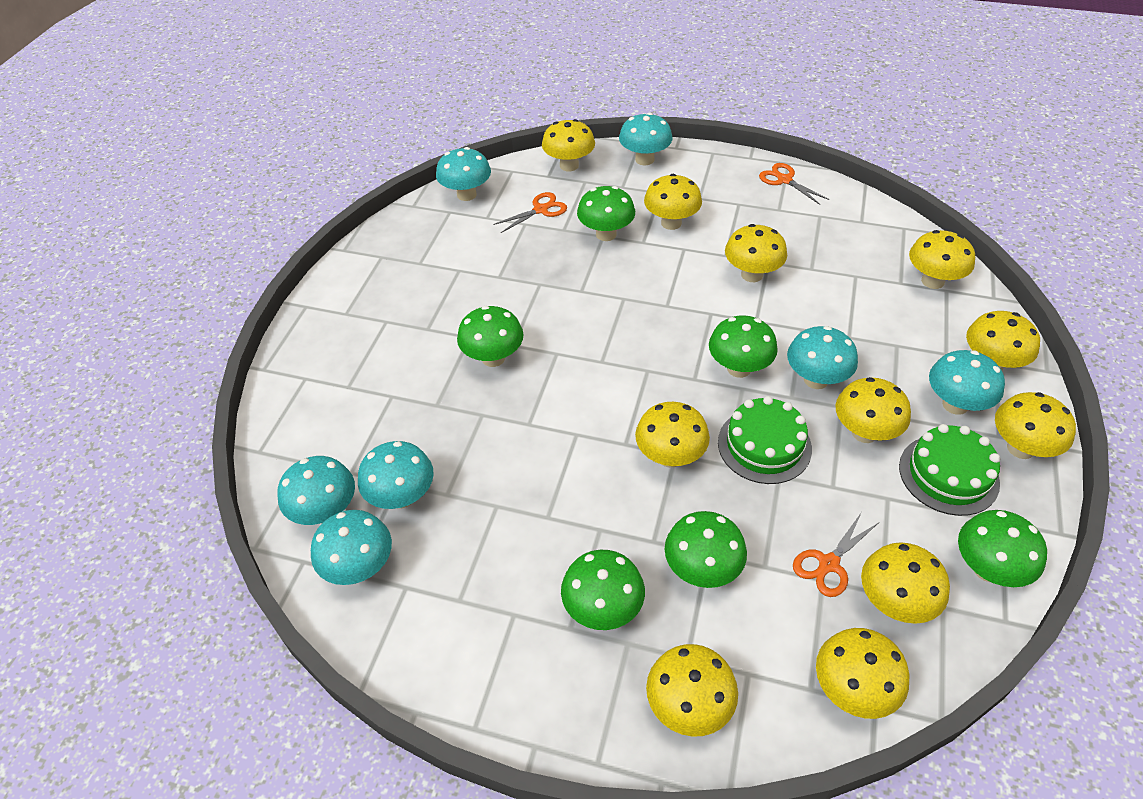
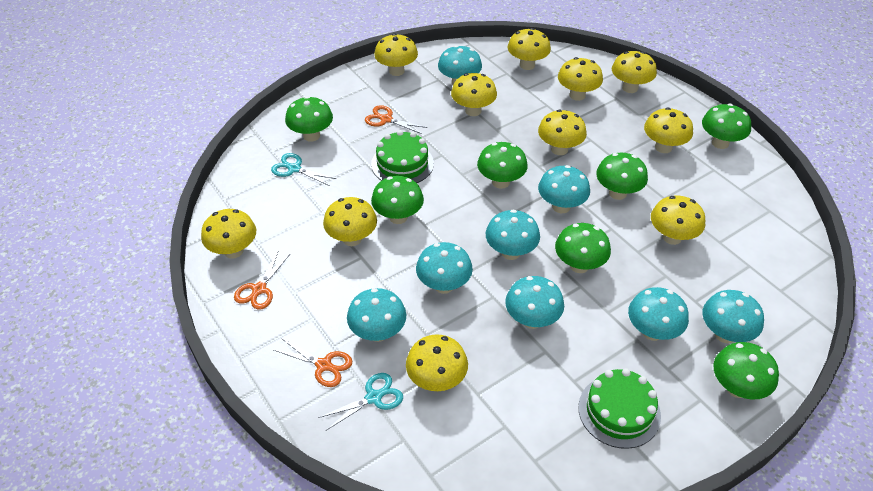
green mushroom: 6 -> 7
turquoise mushroom: 7 -> 8
turquoise scissors: 0 -> 2

